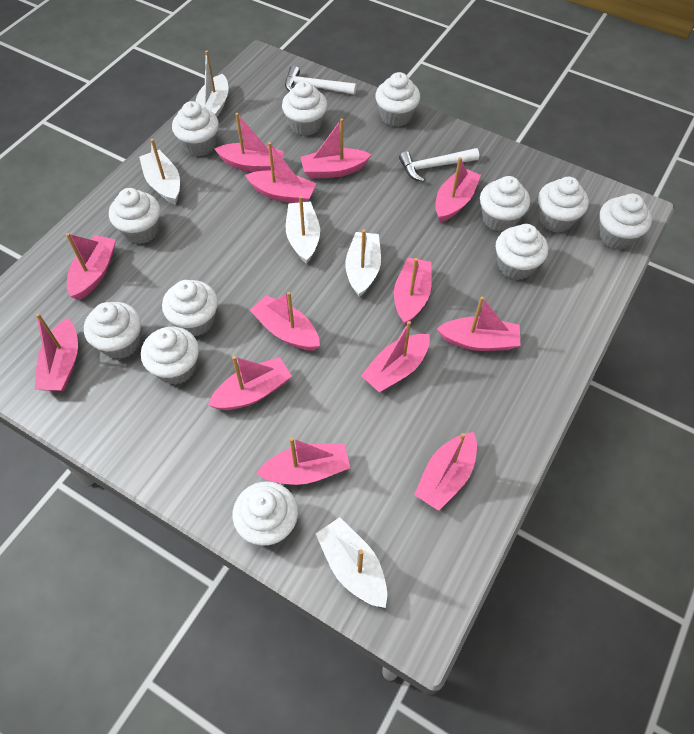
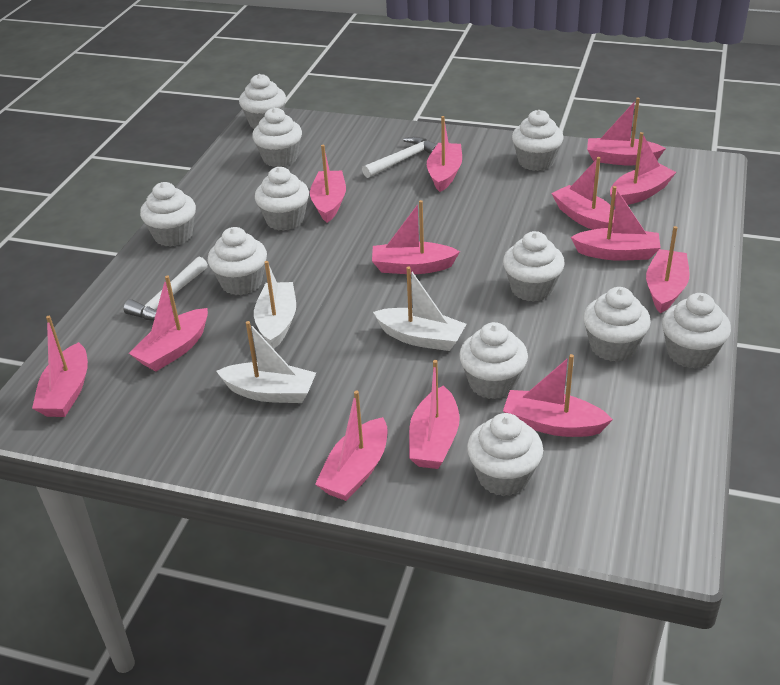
white boat: 5 -> 3
white cupcake: 12 -> 11

